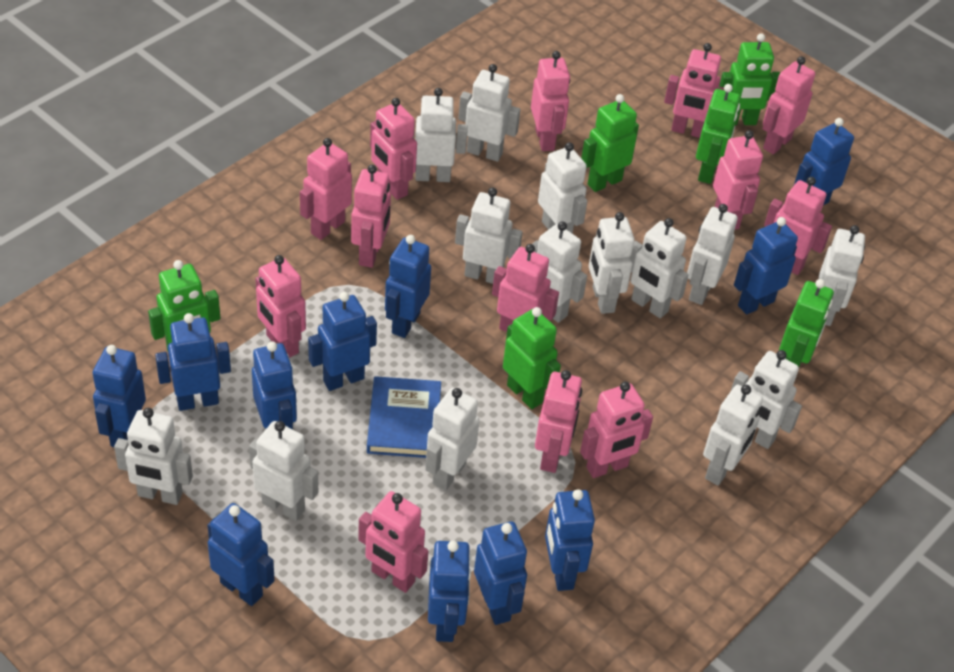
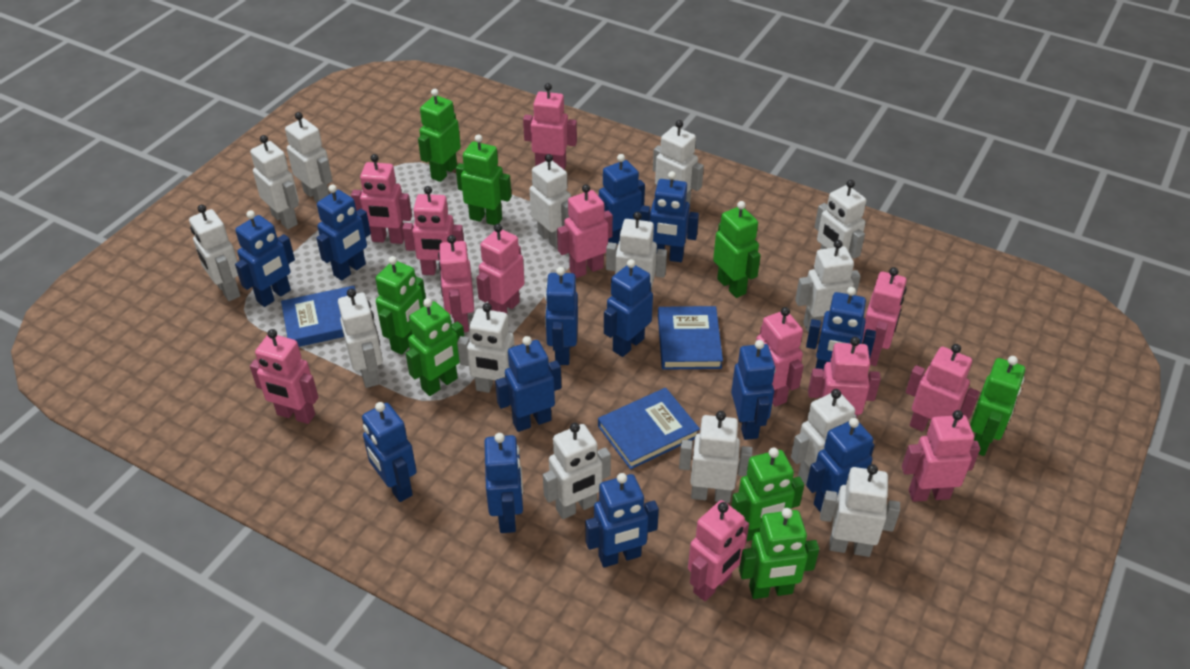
blue book: 1 -> 3
blue robot: 11 -> 13
green robot: 6 -> 8

